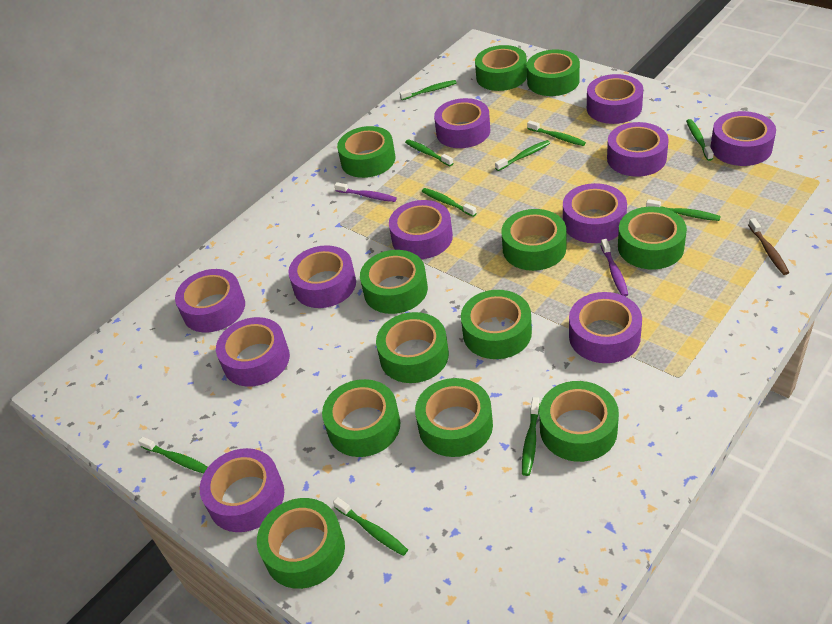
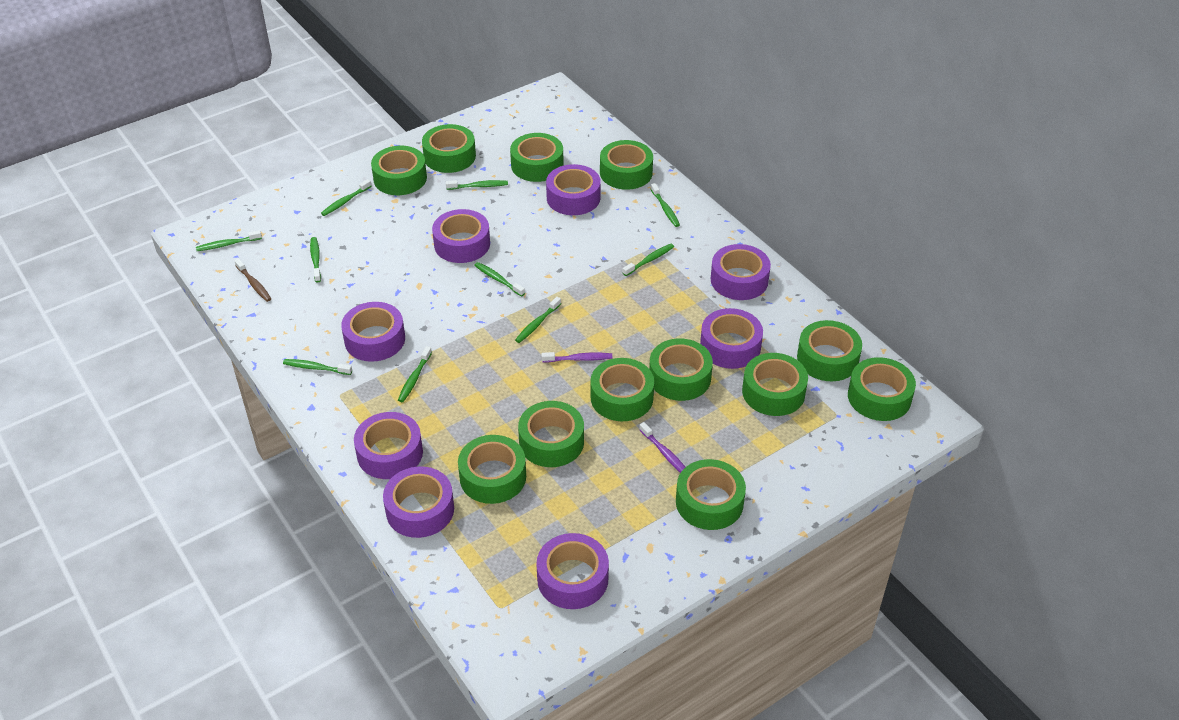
purple tape: 11 -> 8

